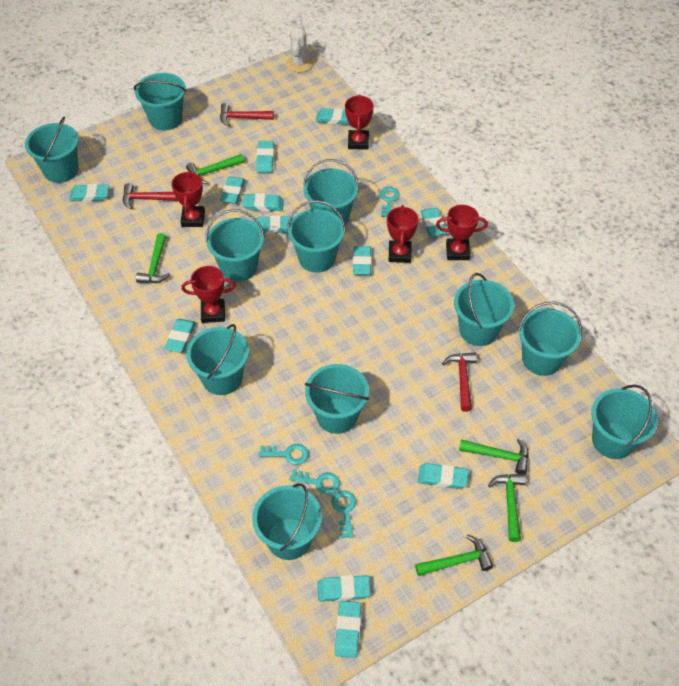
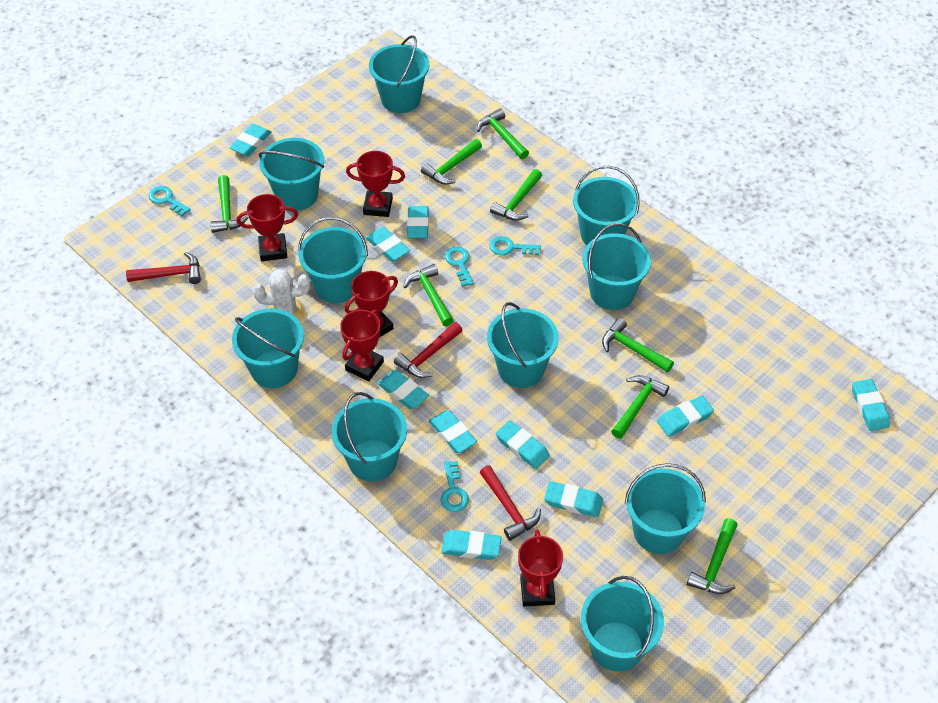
green hammer: 5 -> 8
turquoise bucket: 11 -> 10
turquoise eraser: 12 -> 10

